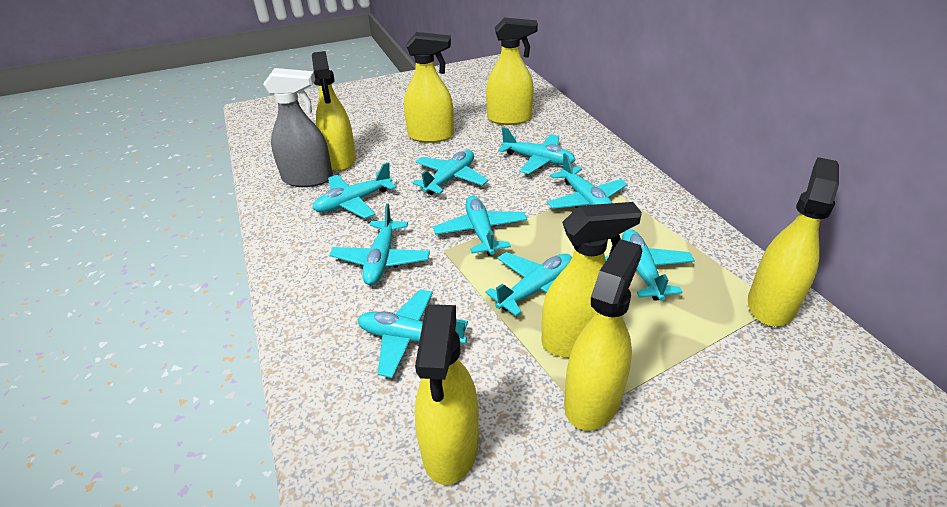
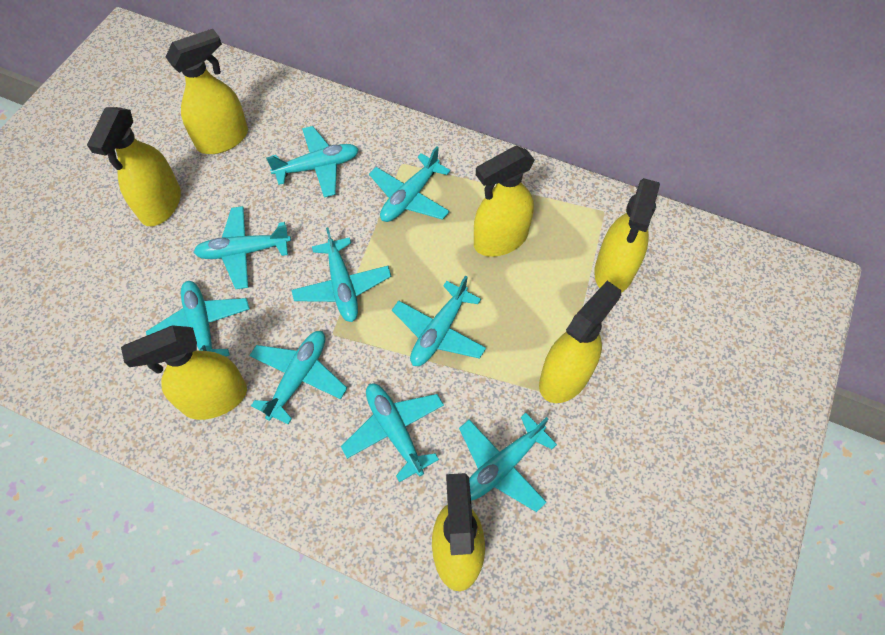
grey spray bottle: 1 -> 0

